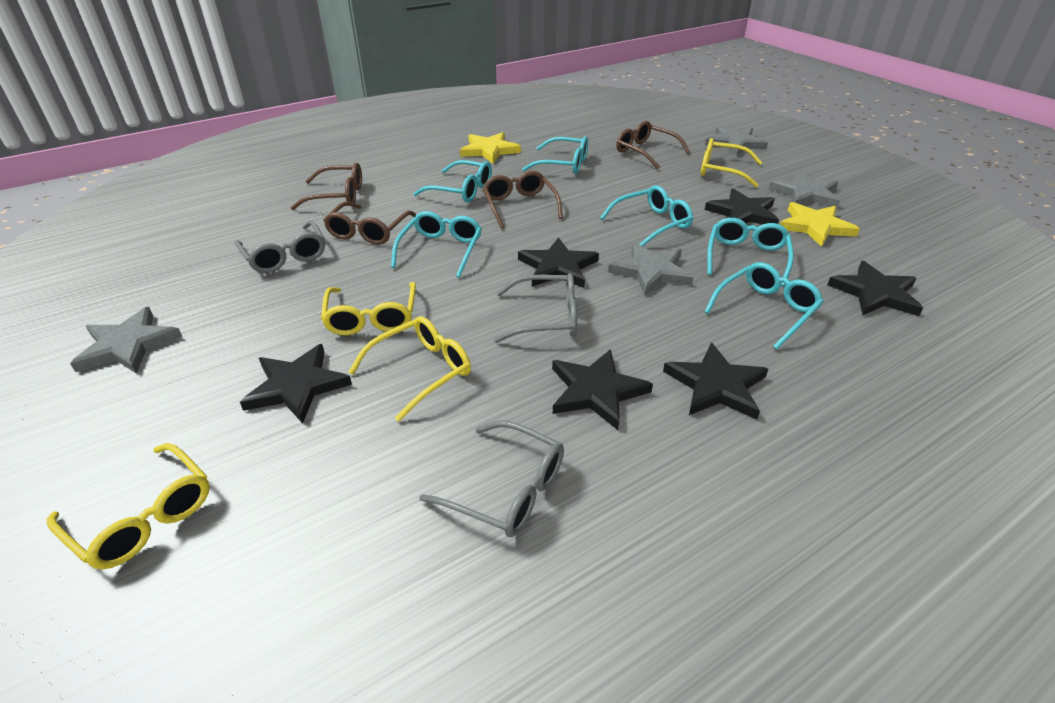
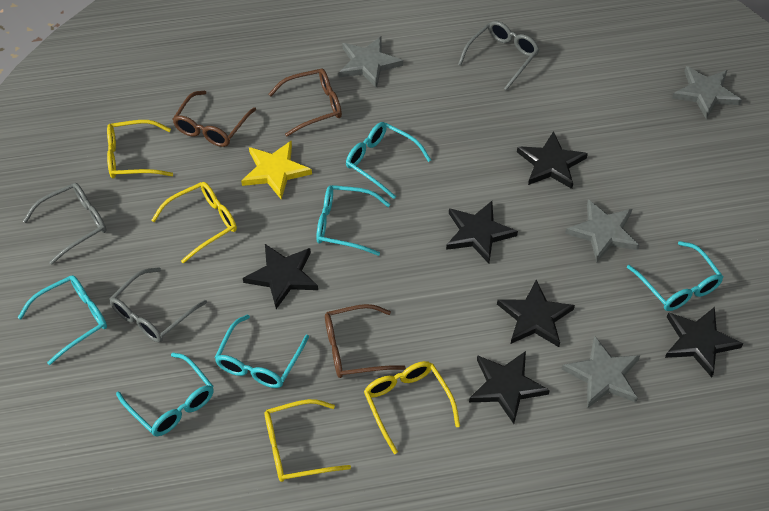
brown glasses: 4 -> 3
yellow star: 2 -> 1

